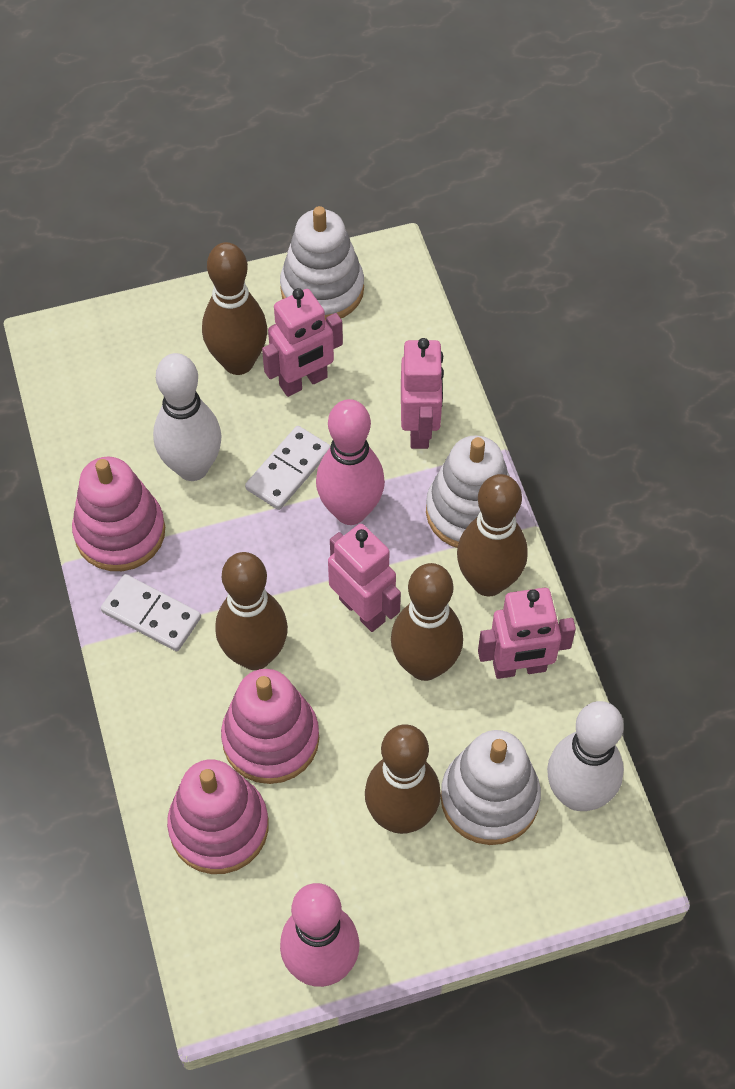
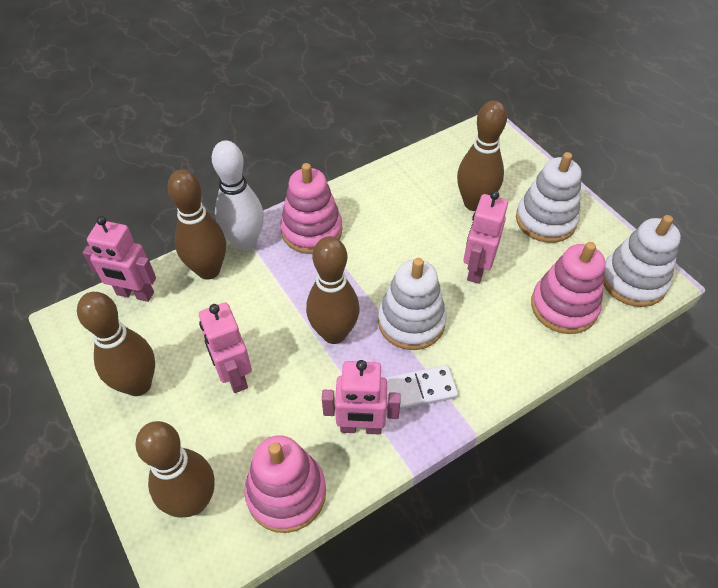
pink bowling pin: 2 -> 0
white bowling pin: 2 -> 1
white domino: 2 -> 1

